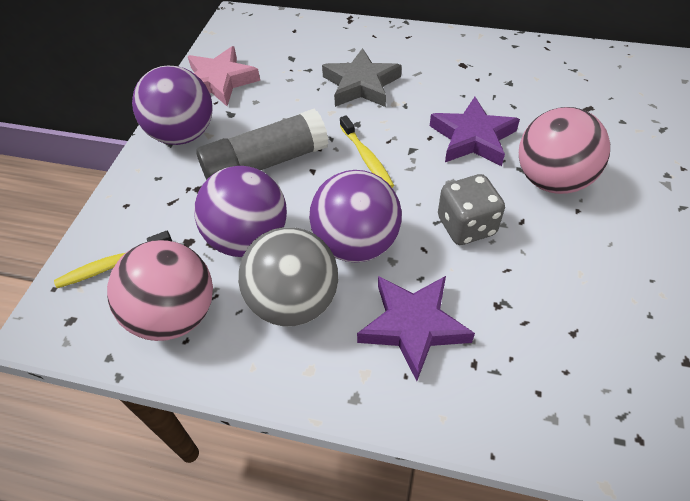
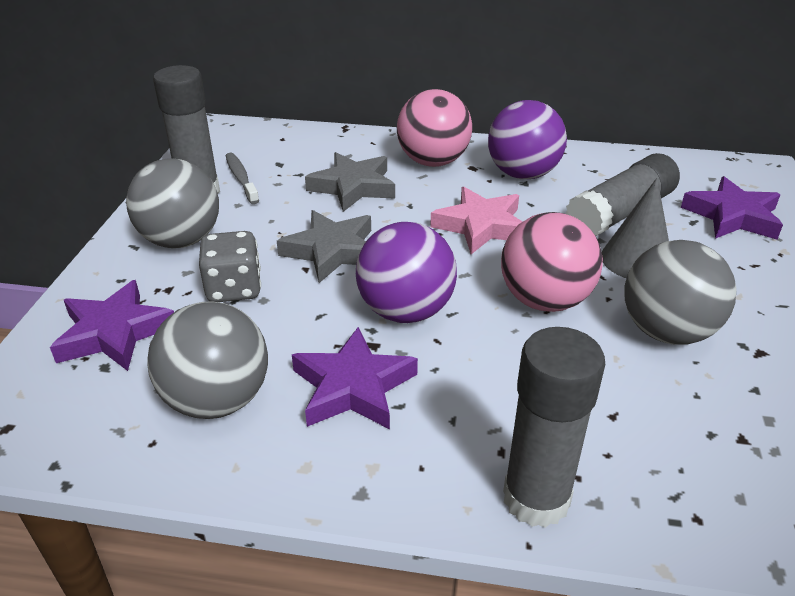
grey ball: 1 -> 3
grey cone: 0 -> 1
grey glue stick: 1 -> 3
grey star: 1 -> 2
grey toothbrush: 0 -> 1
purple ball: 3 -> 2
purple star: 2 -> 3
yellow toothbrush: 2 -> 0

